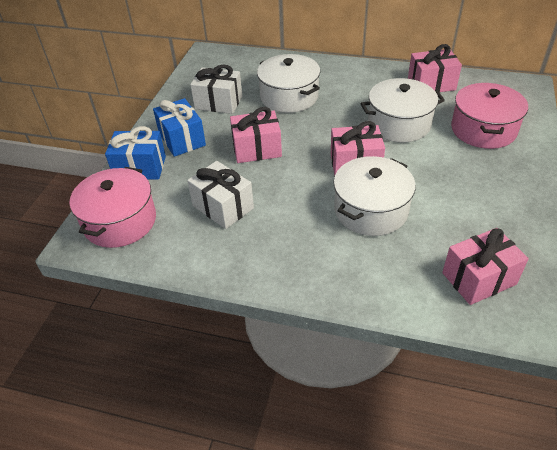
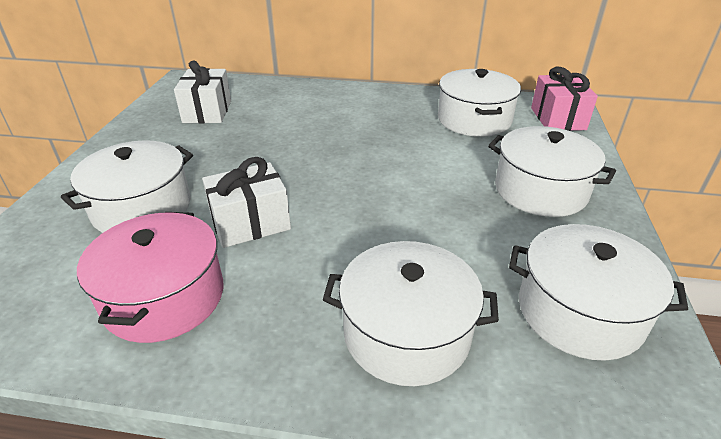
blue gift: 2 -> 0
pink gift: 4 -> 1
pink pot: 2 -> 1
white pot: 3 -> 5

